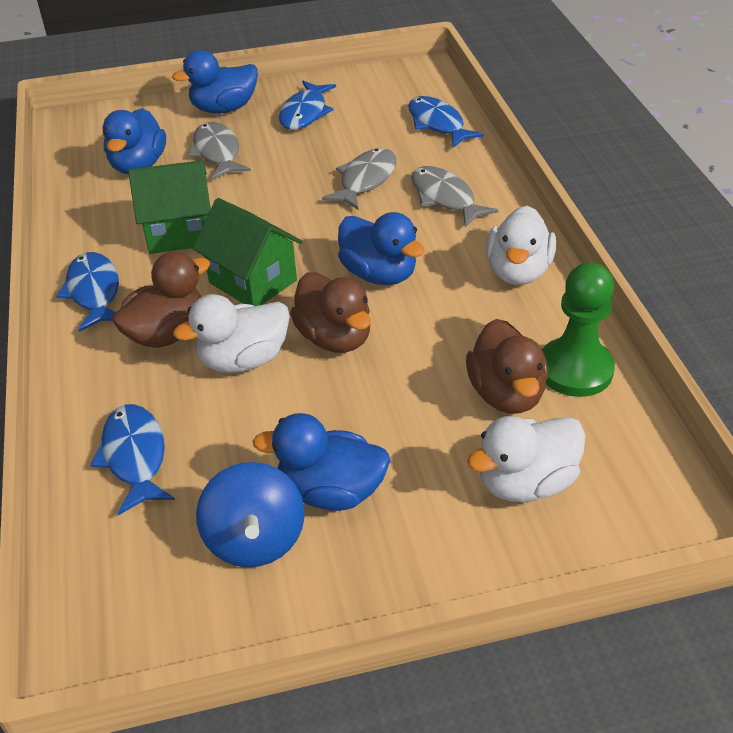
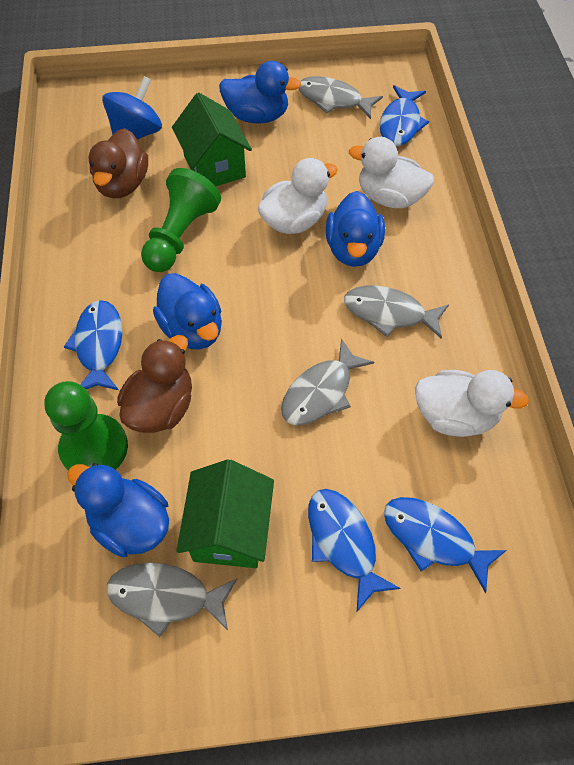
brown duck: 3 -> 2
green pawn: 1 -> 2
grey fish: 3 -> 4

